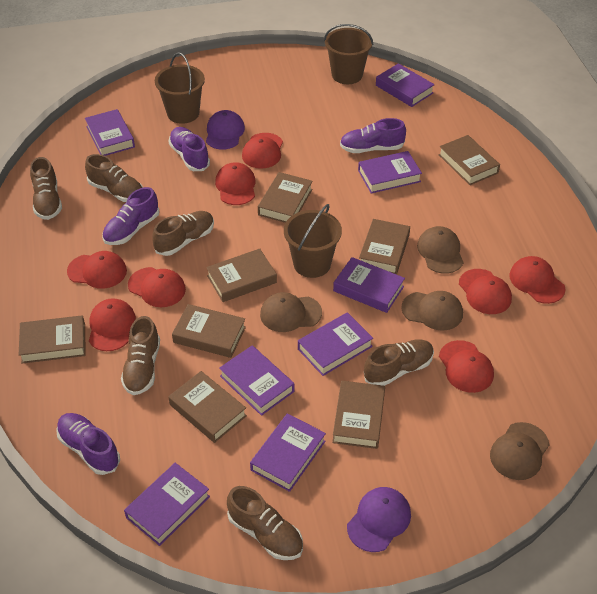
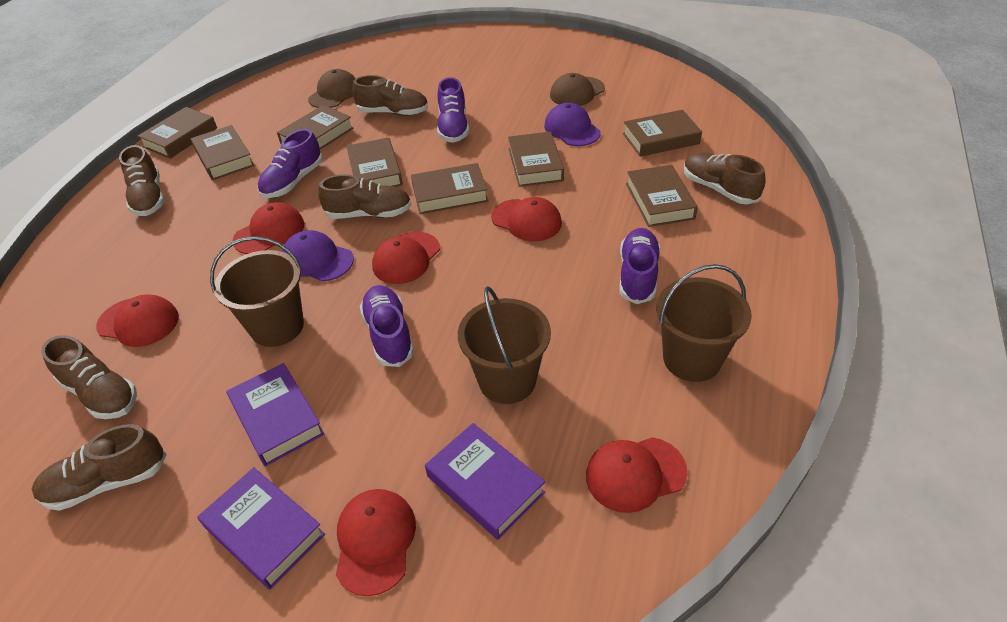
brown cap: 4 -> 2
purple book: 8 -> 3
red cap: 8 -> 6

